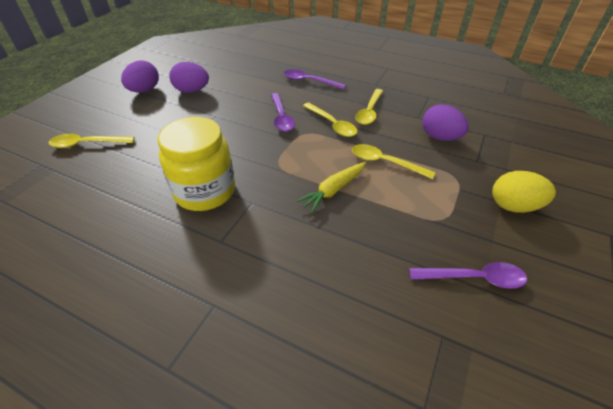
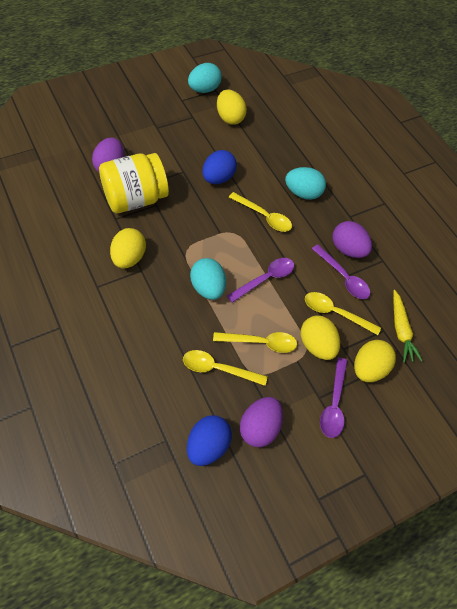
blue egg: 0 -> 2
turquoise egg: 0 -> 3
yellow egg: 1 -> 4

